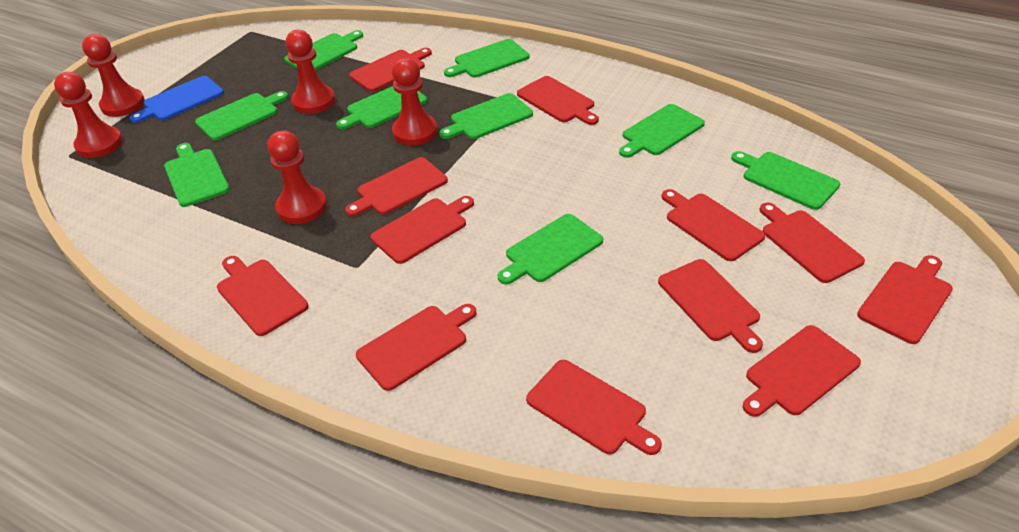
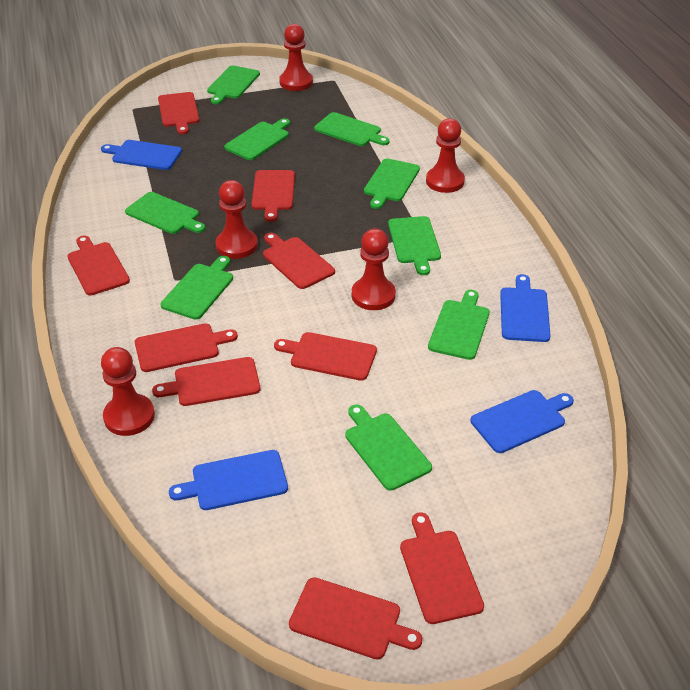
blue cutting board: 1 -> 4
red cutting board: 12 -> 9

